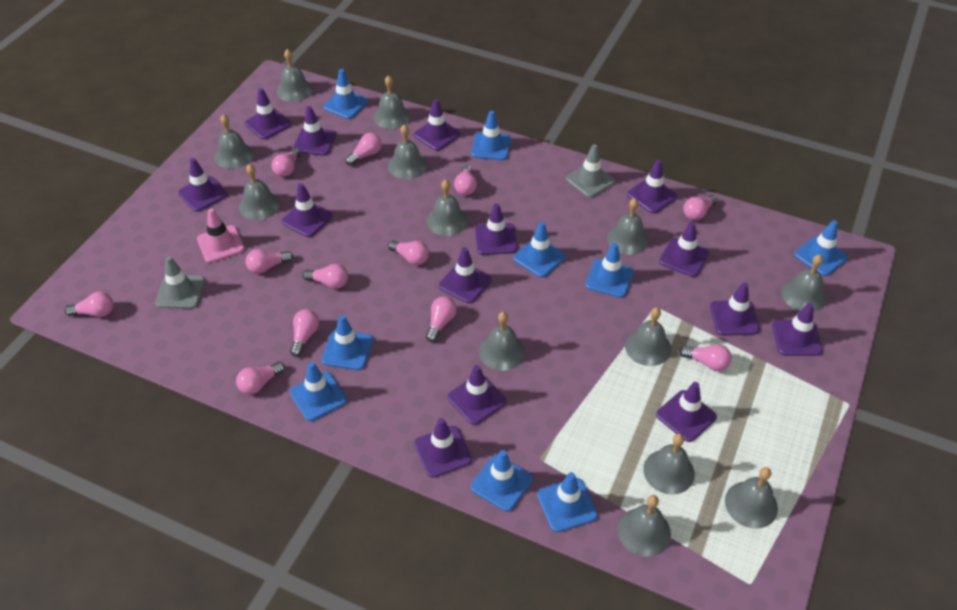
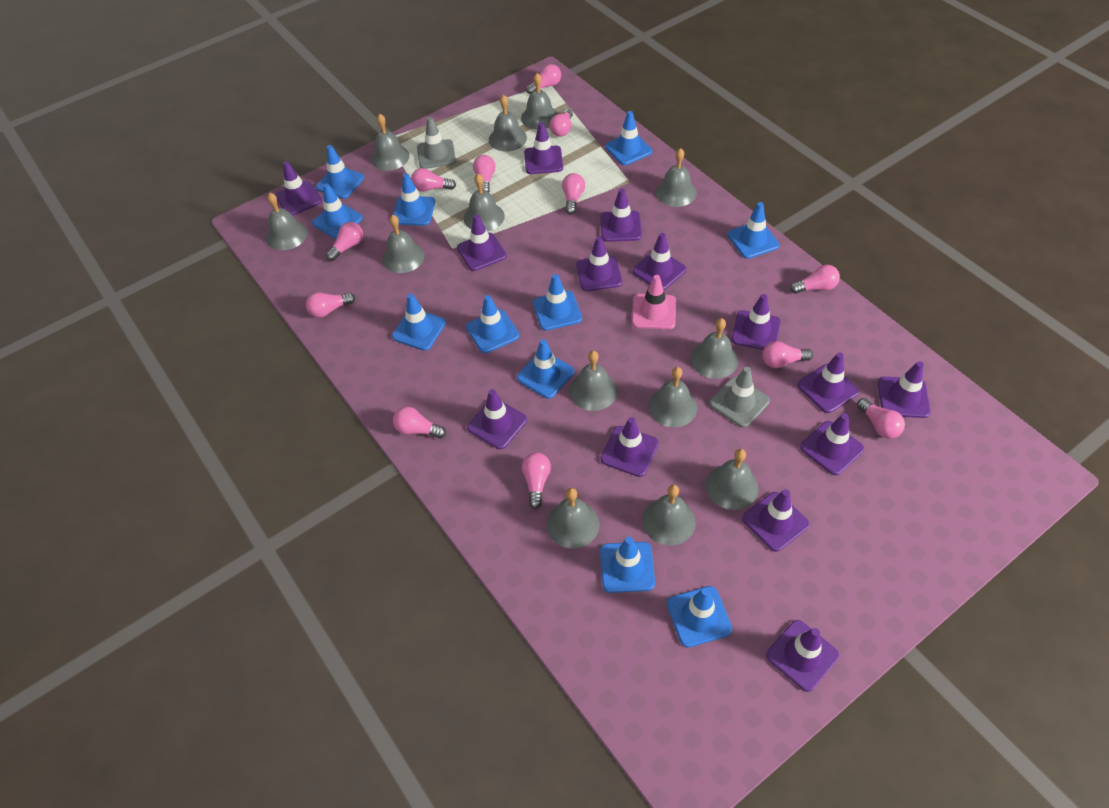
blue traffic cone: 9 -> 11

